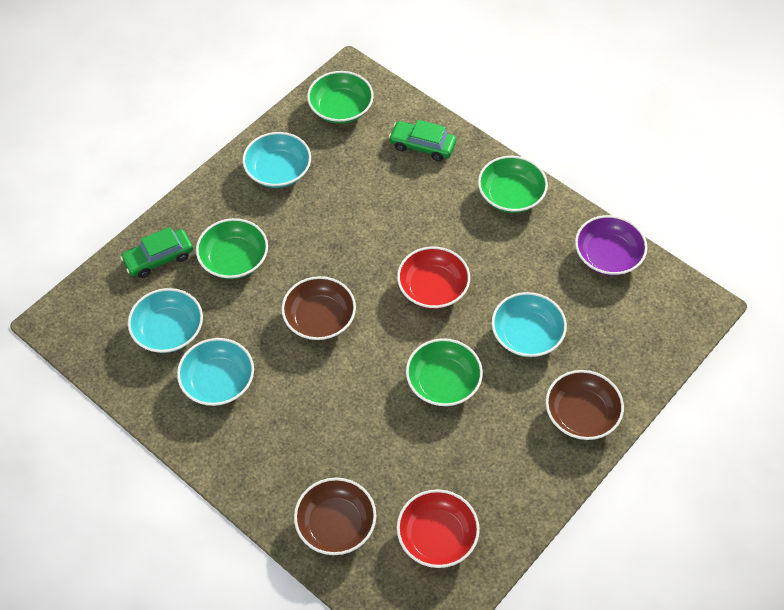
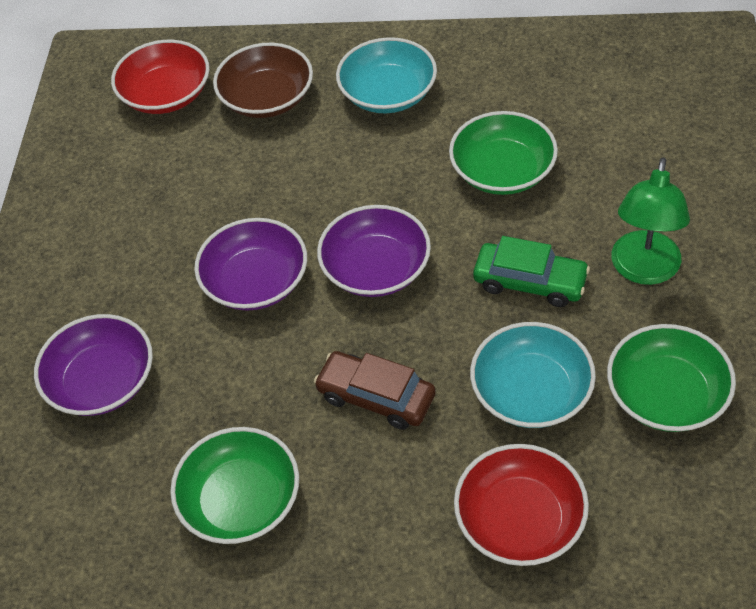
brown bowl: 3 -> 1
brown car: 0 -> 1
green bowl: 4 -> 3
green car: 2 -> 1
green lamp: 0 -> 1
purple bowl: 1 -> 3
turquoise bowl: 4 -> 2

